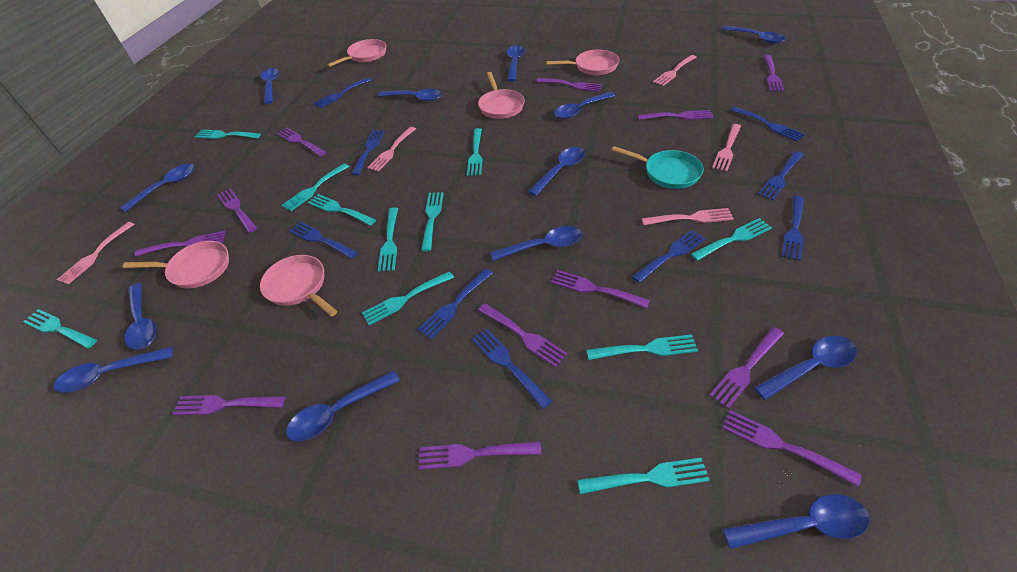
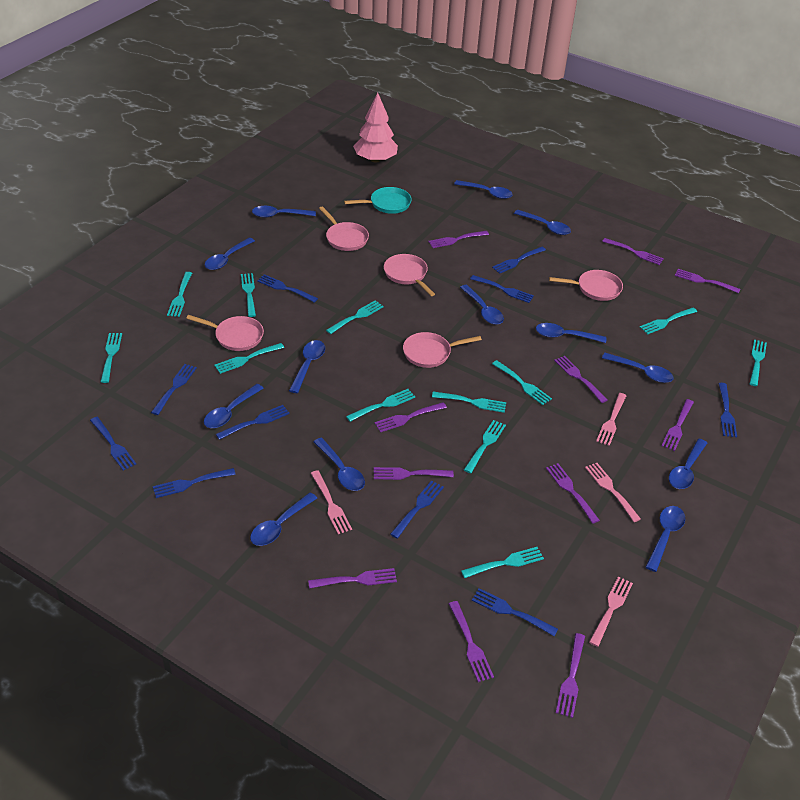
blue fork: 9 -> 10
pink fork: 5 -> 4
pink tree: 0 -> 1
purple fork: 12 -> 11
turquoise fork: 11 -> 12

